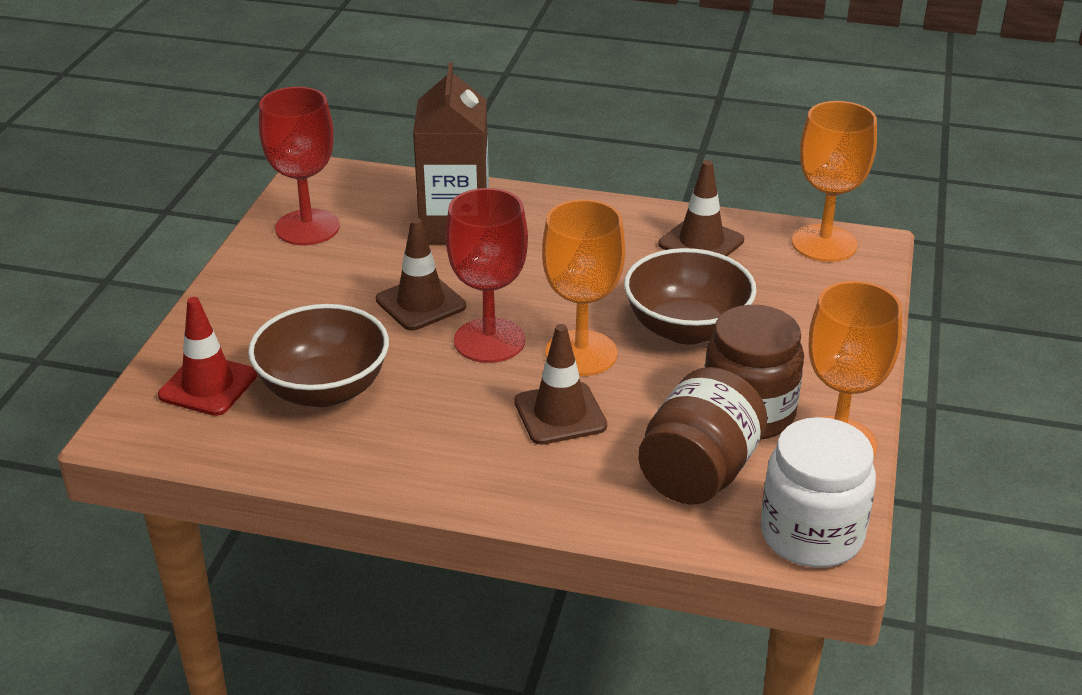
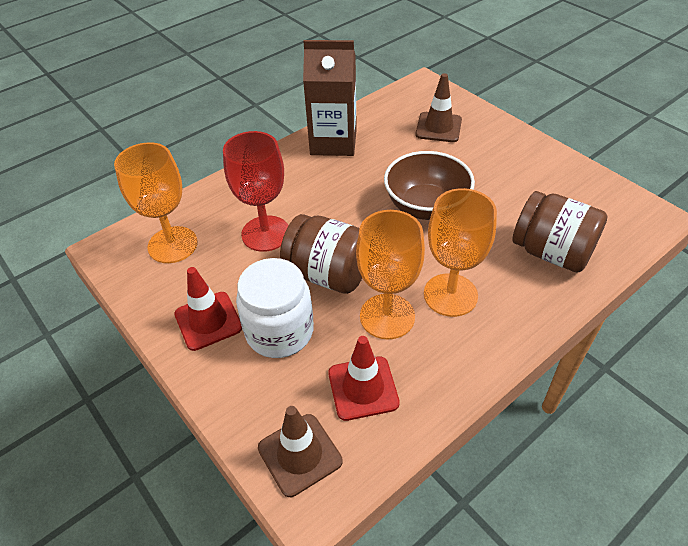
brown bowl: 2 -> 1
brown traffic cone: 3 -> 2
red goblet: 2 -> 1
red traffic cone: 1 -> 2

